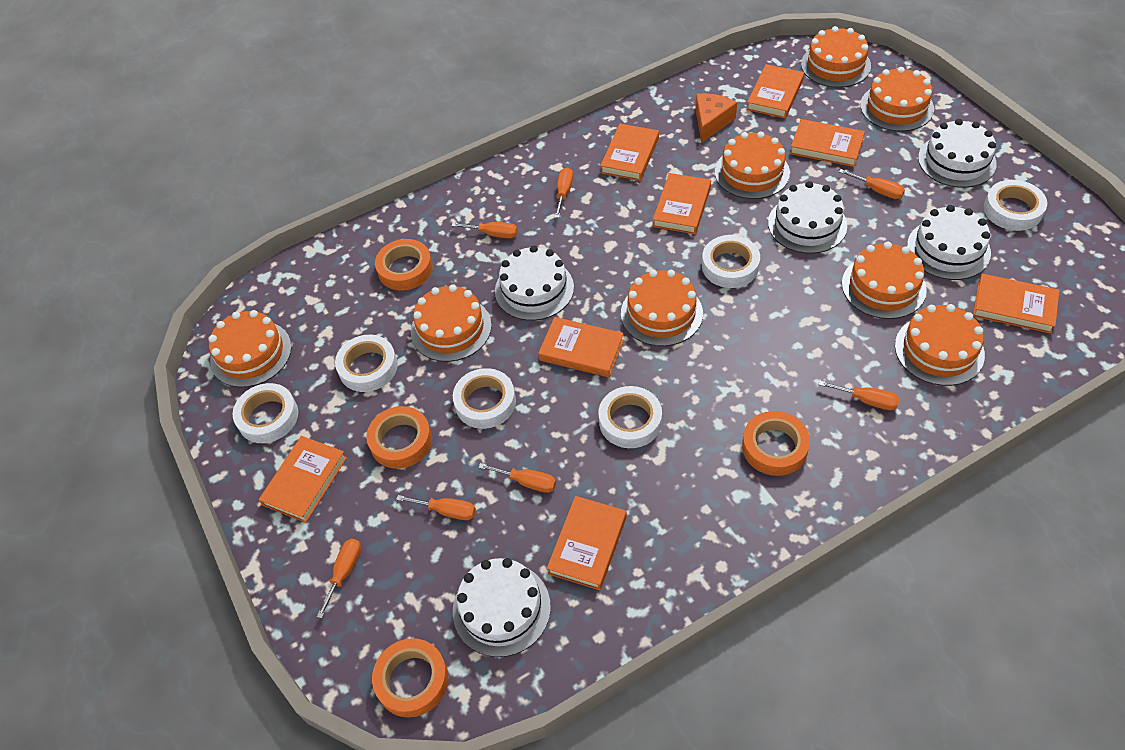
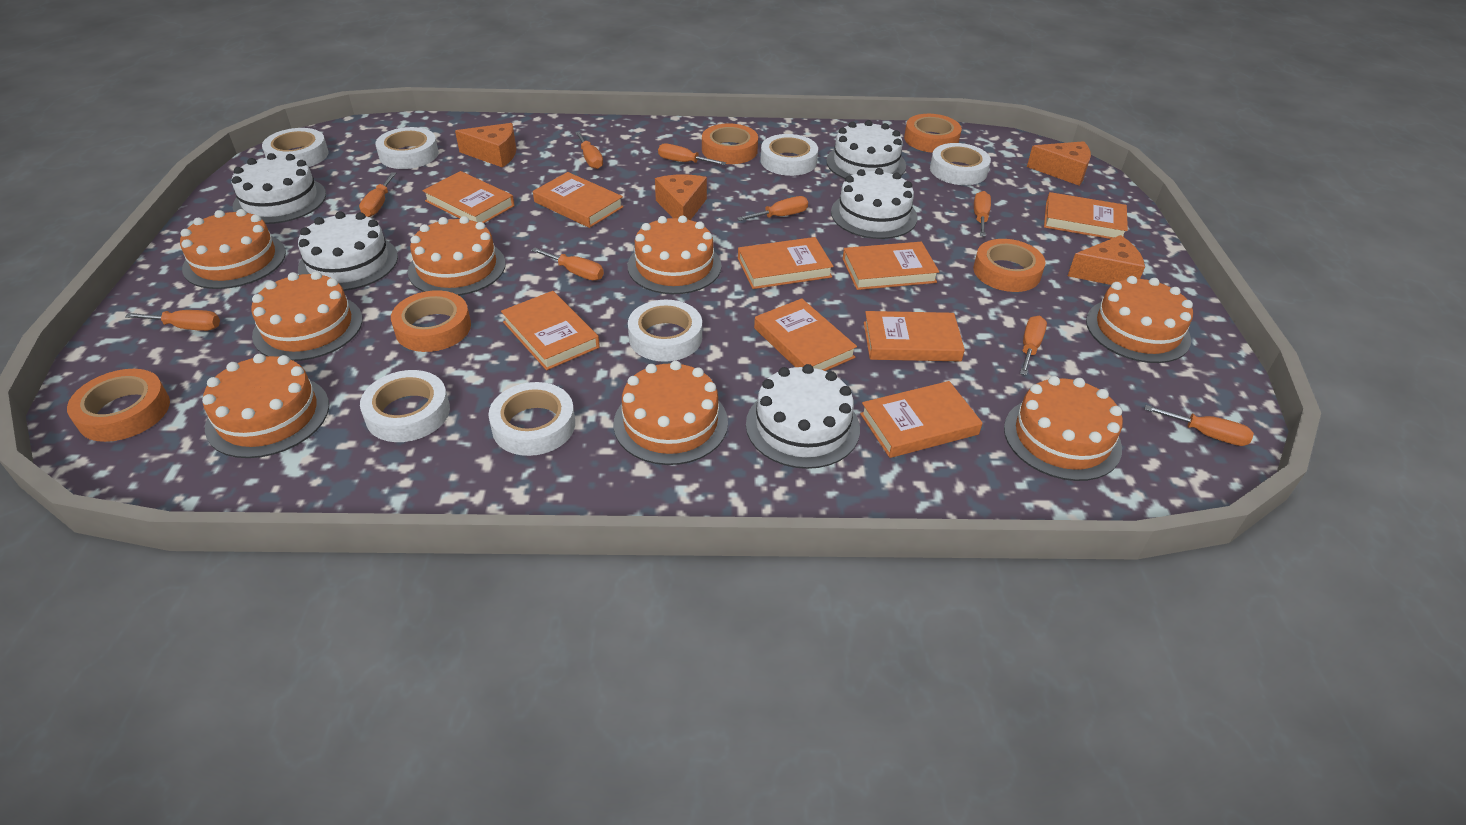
orange book: 8 -> 9
orange cheese: 1 -> 4
orange screwdriver: 7 -> 9
orange tape: 4 -> 5
white tape: 6 -> 7

